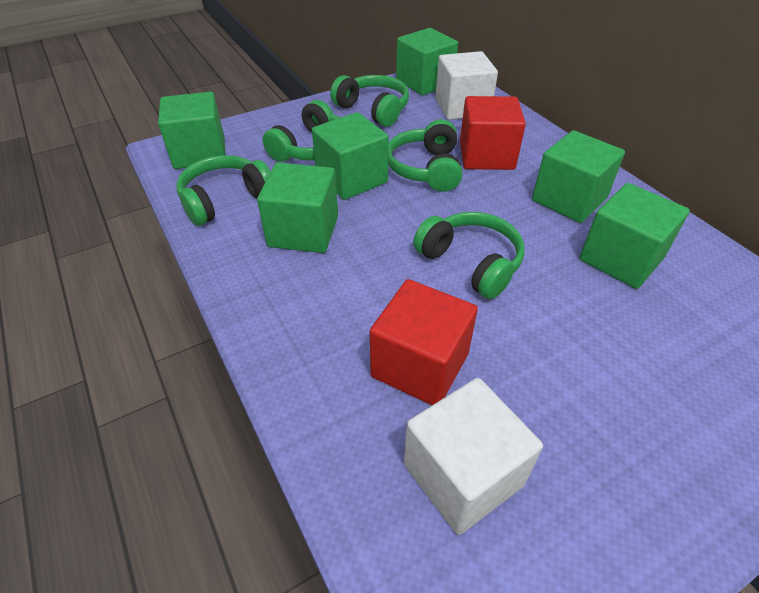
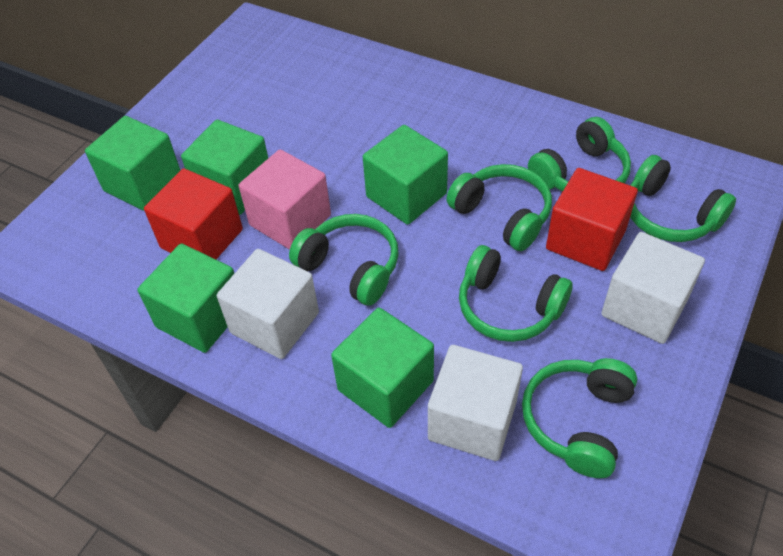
green cube: 6 -> 5
green headphones: 5 -> 6
pink cube: 0 -> 1
white cube: 2 -> 3

